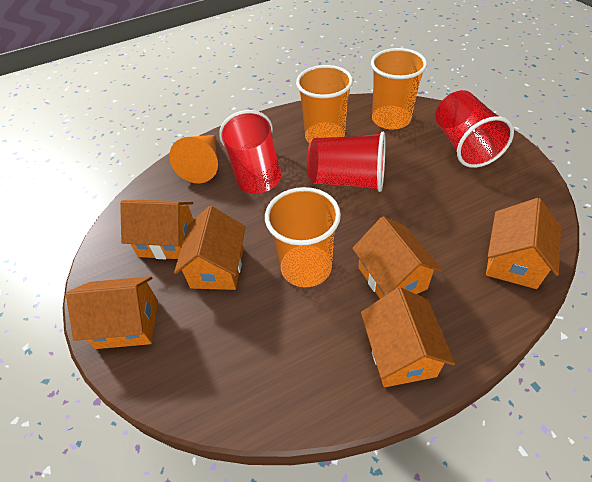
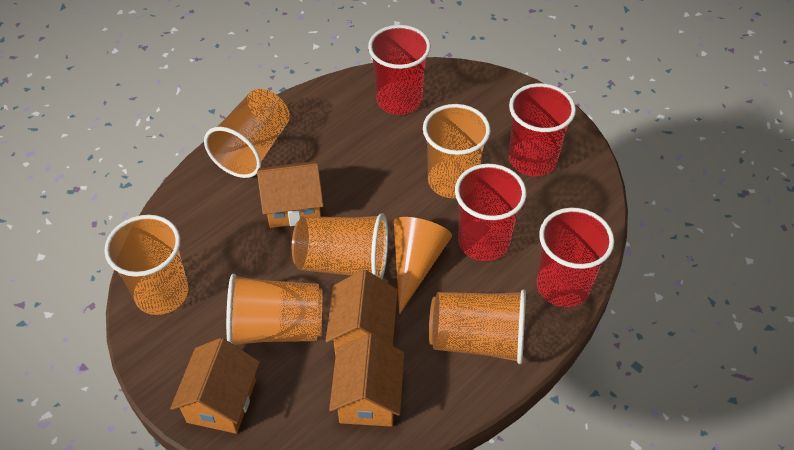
orange cup: 3 -> 6
orange house: 6 -> 4
red cup: 3 -> 4

